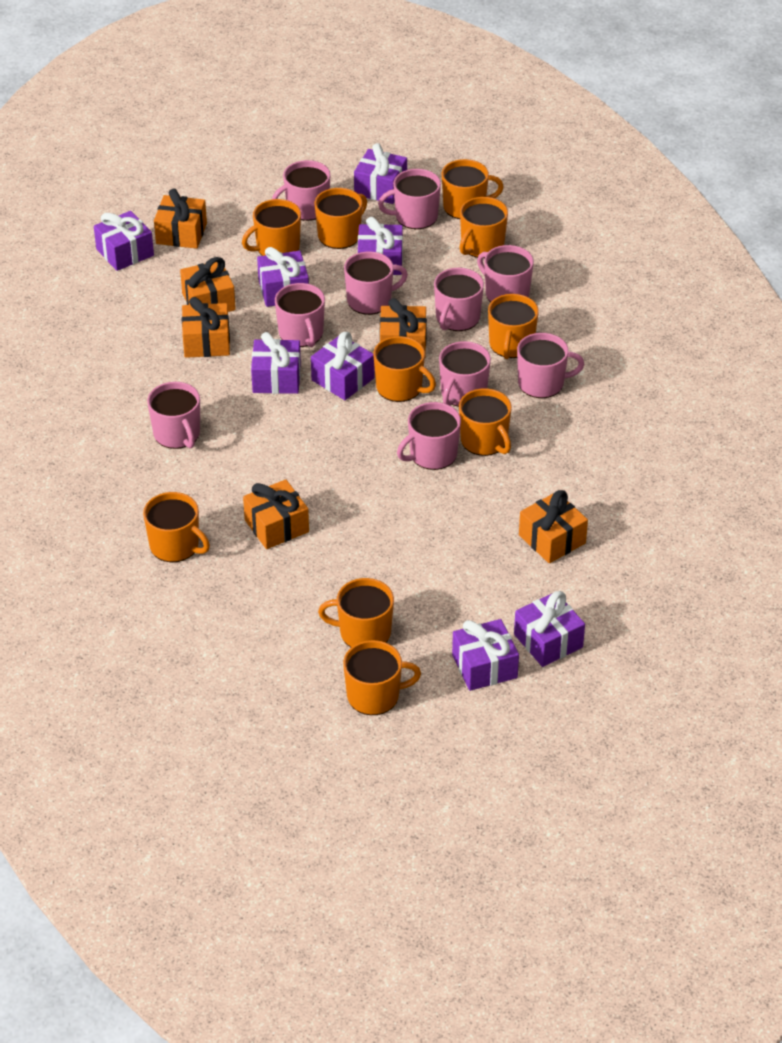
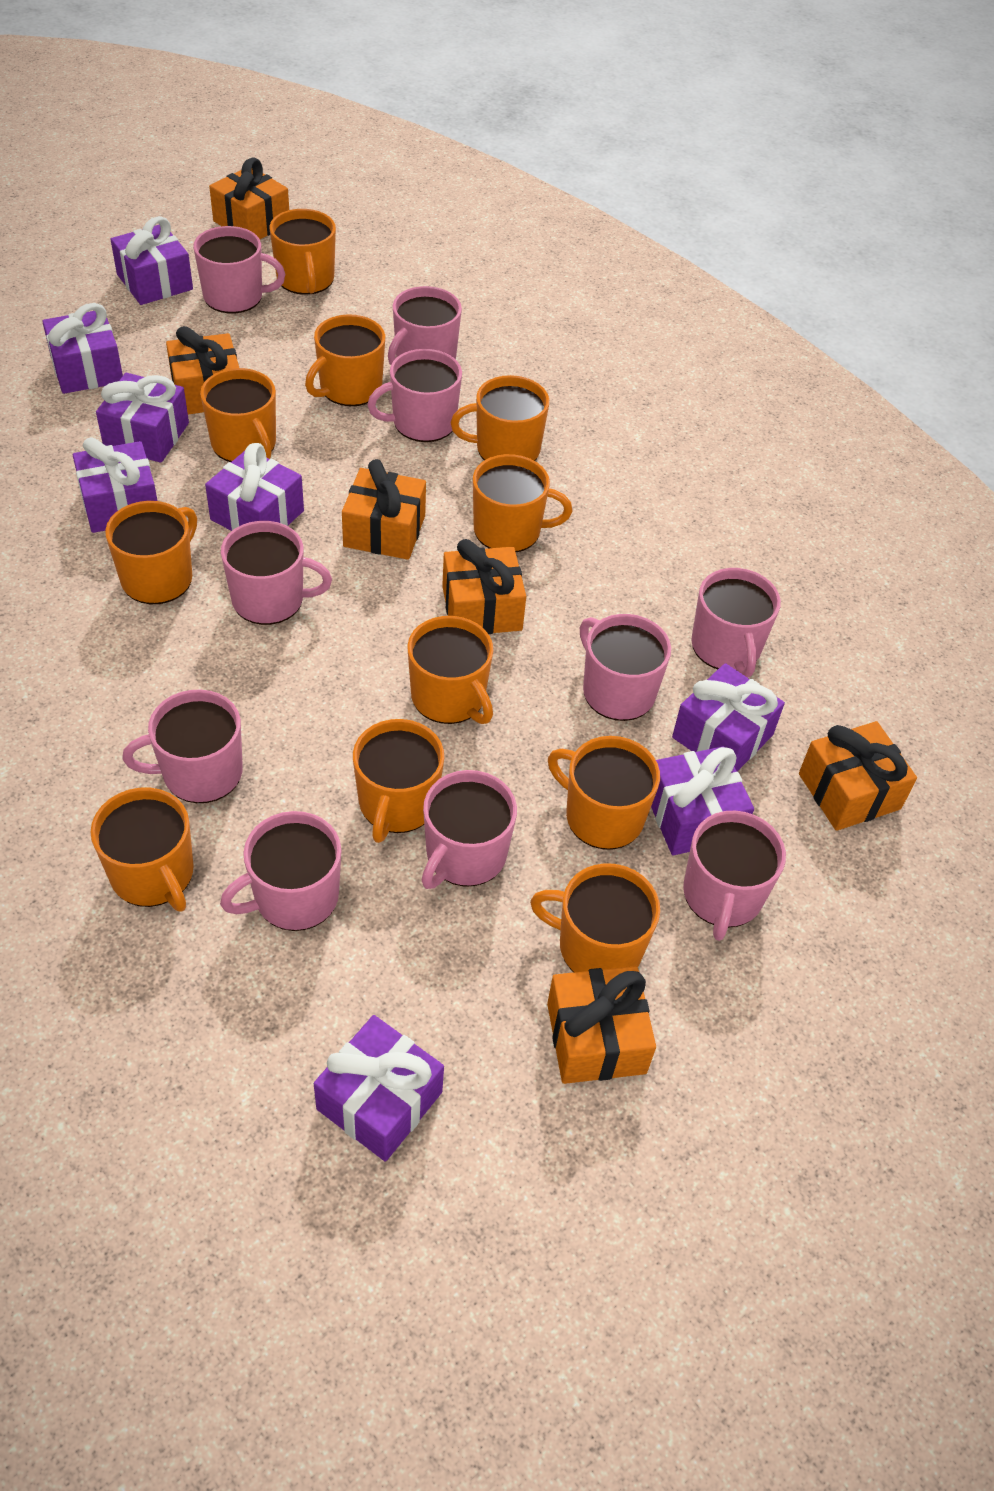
orange mug: 10 -> 11

